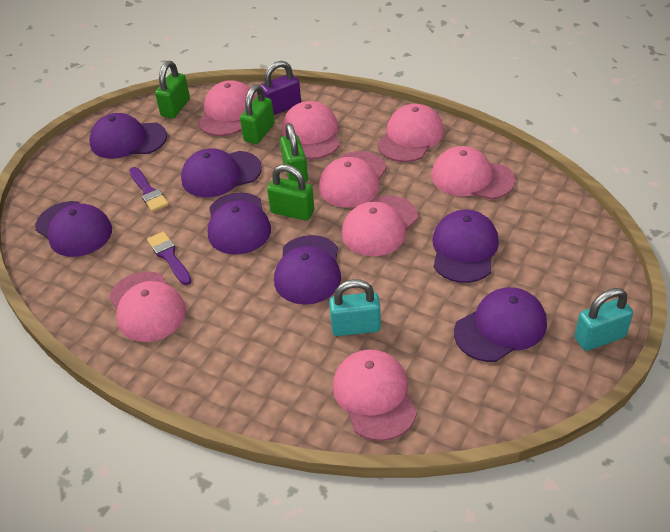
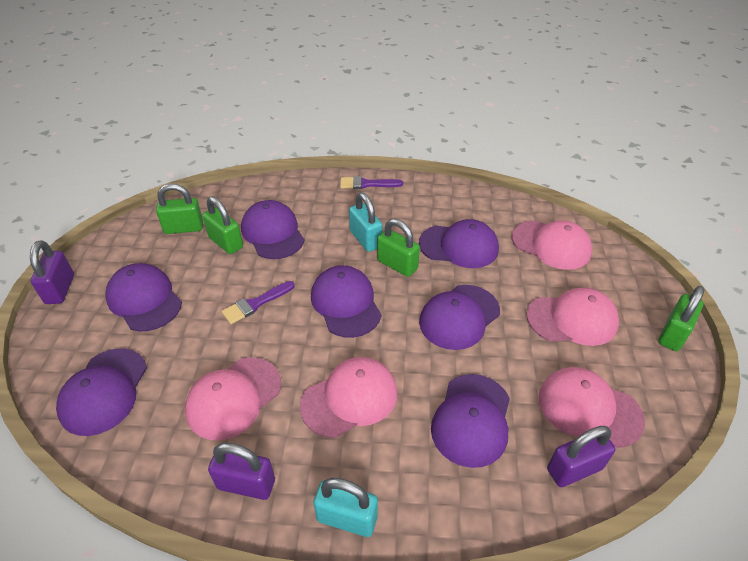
pink cap: 8 -> 5
purple padlock: 1 -> 3

